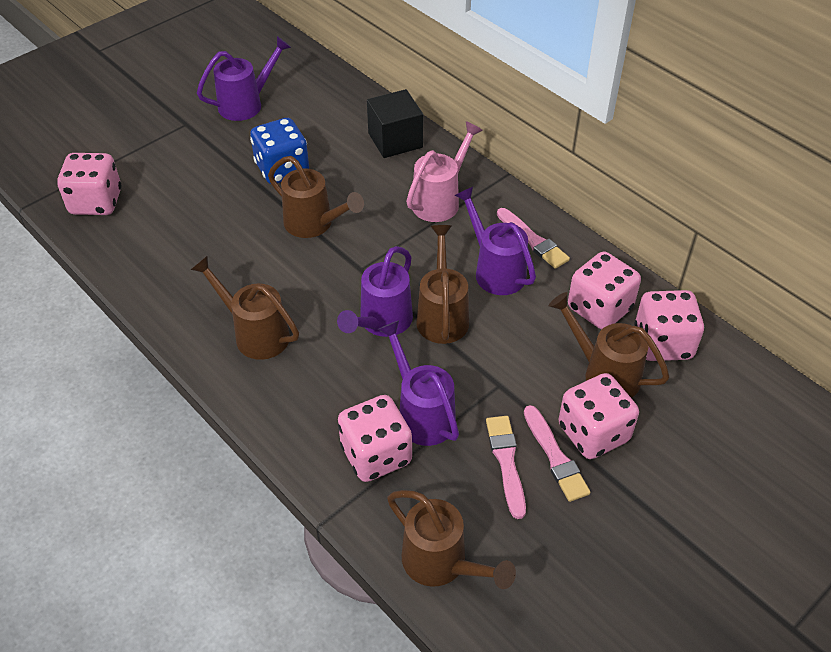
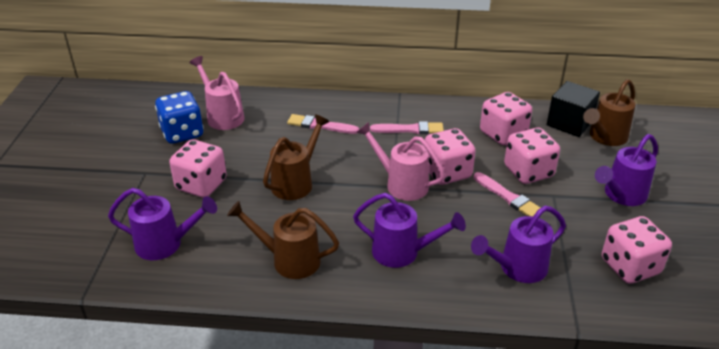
brown watering can: 5 -> 3
pink watering can: 1 -> 2

